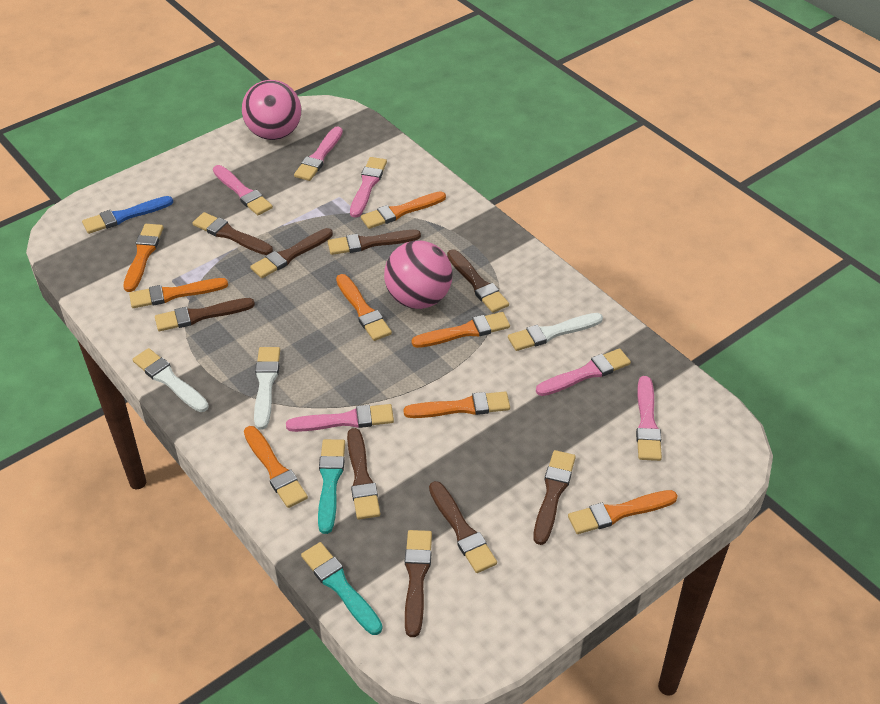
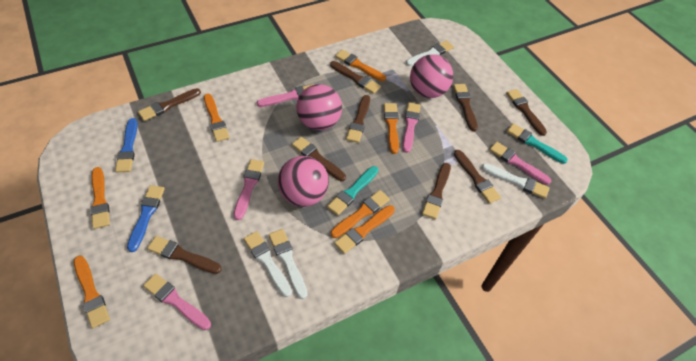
blue brush: 1 -> 2
orange brush: 8 -> 7
pink ball: 2 -> 3
pink brush: 6 -> 5
white brush: 3 -> 4

